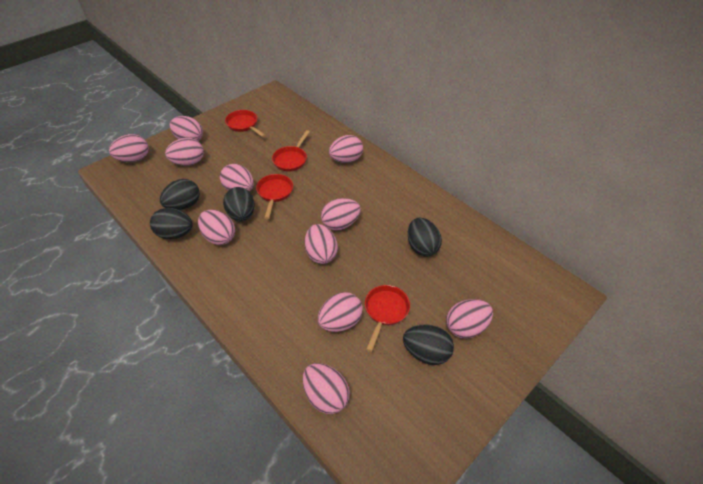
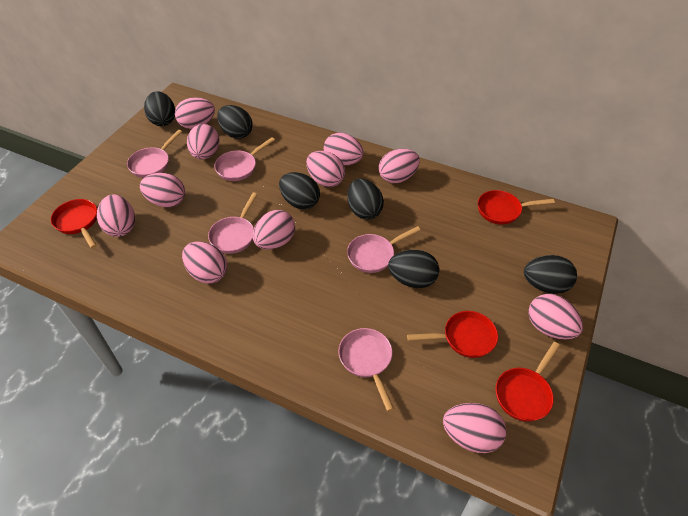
black egg: 5 -> 6
pink pan: 0 -> 5

